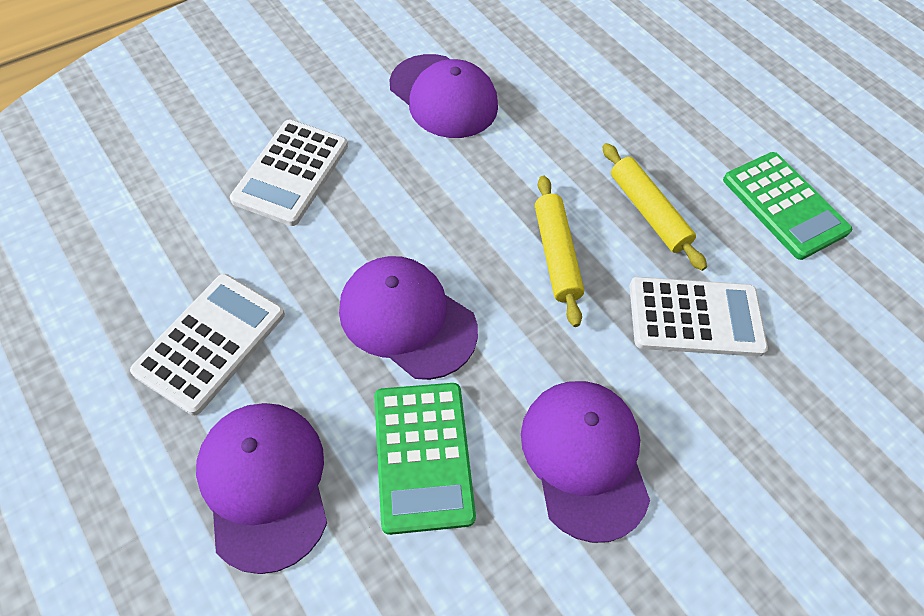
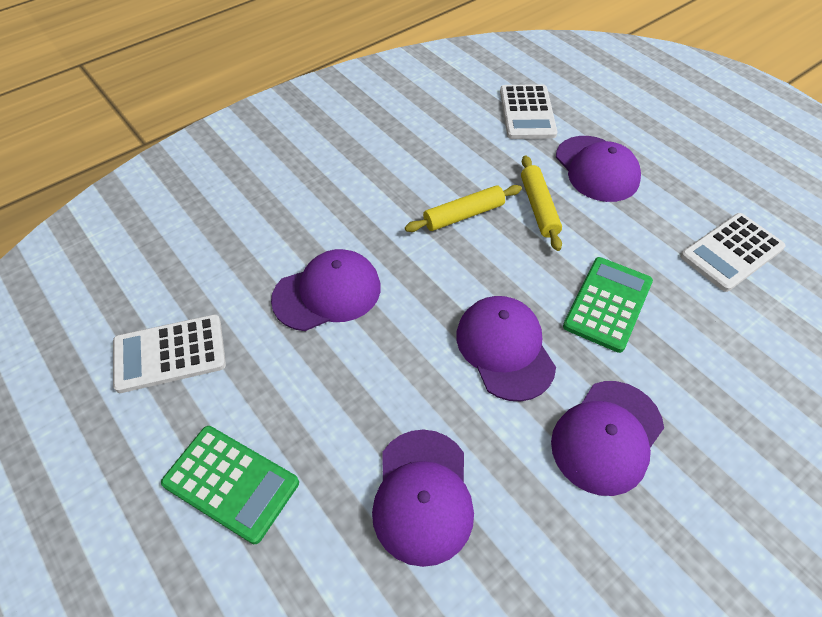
purple cap: 4 -> 5

